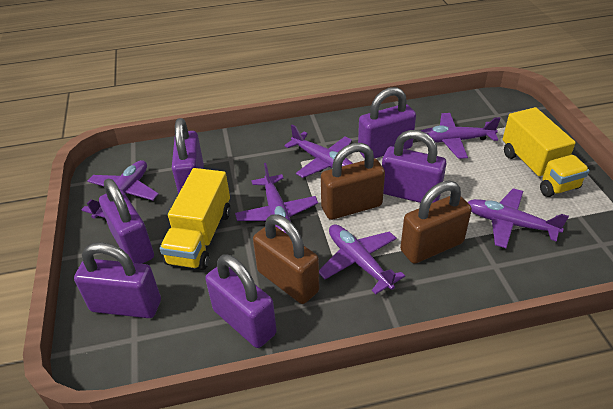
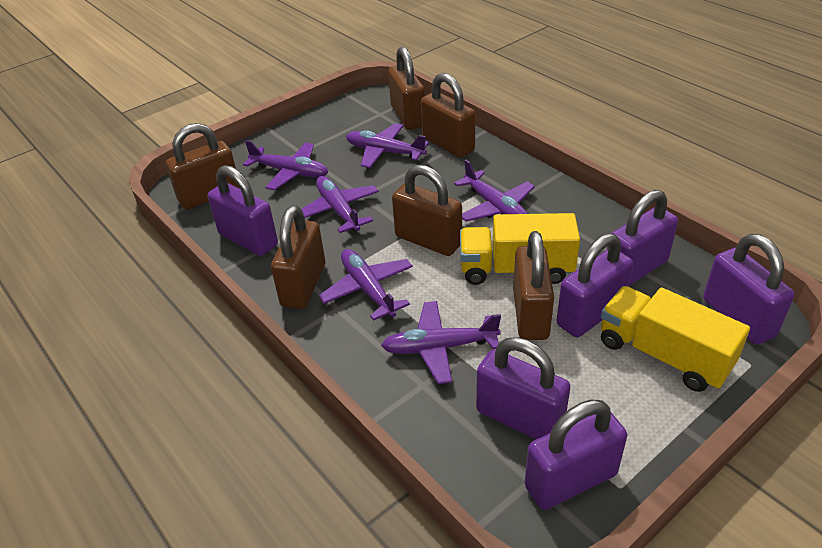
brown padlock: 3 -> 6

